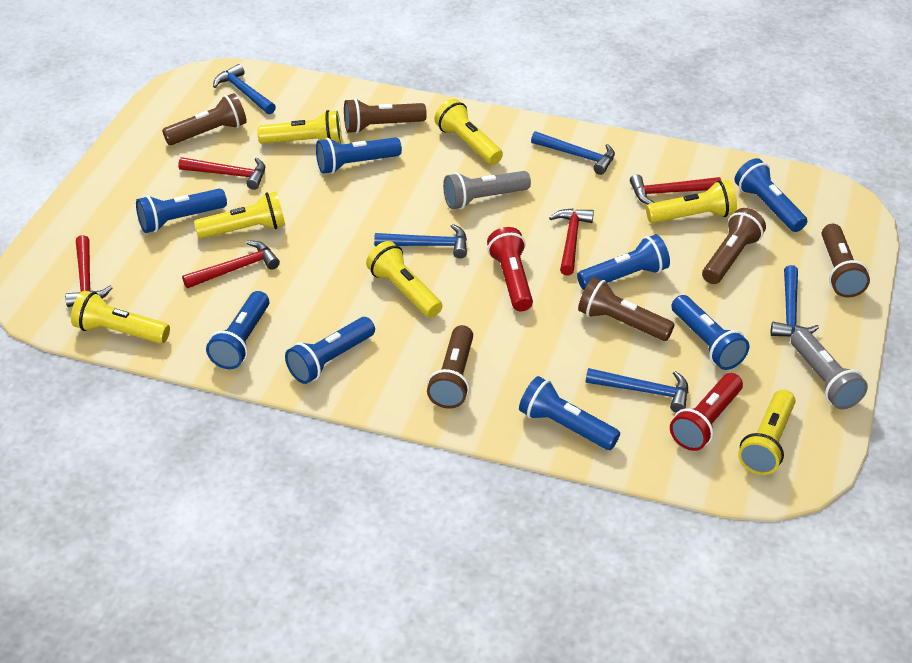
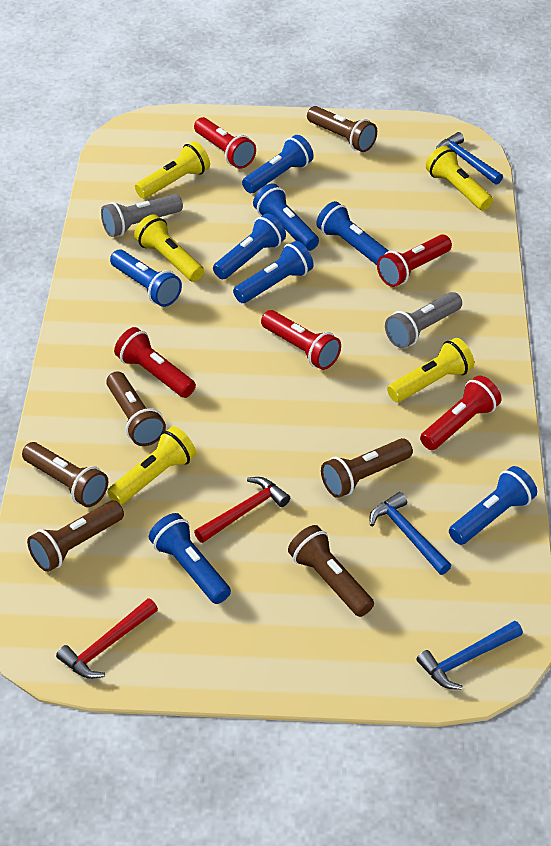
blue hammer: 5 -> 3
red flashlight: 2 -> 5
red hammer: 5 -> 2
yellow flashlight: 7 -> 5

